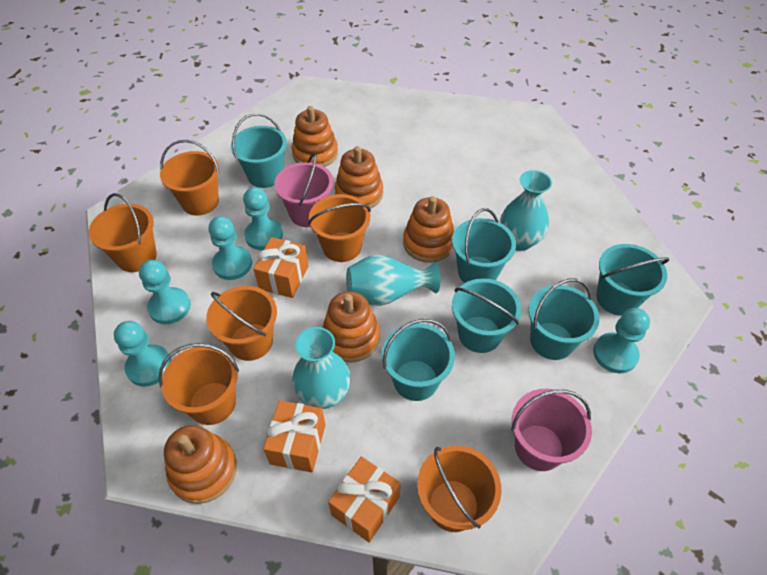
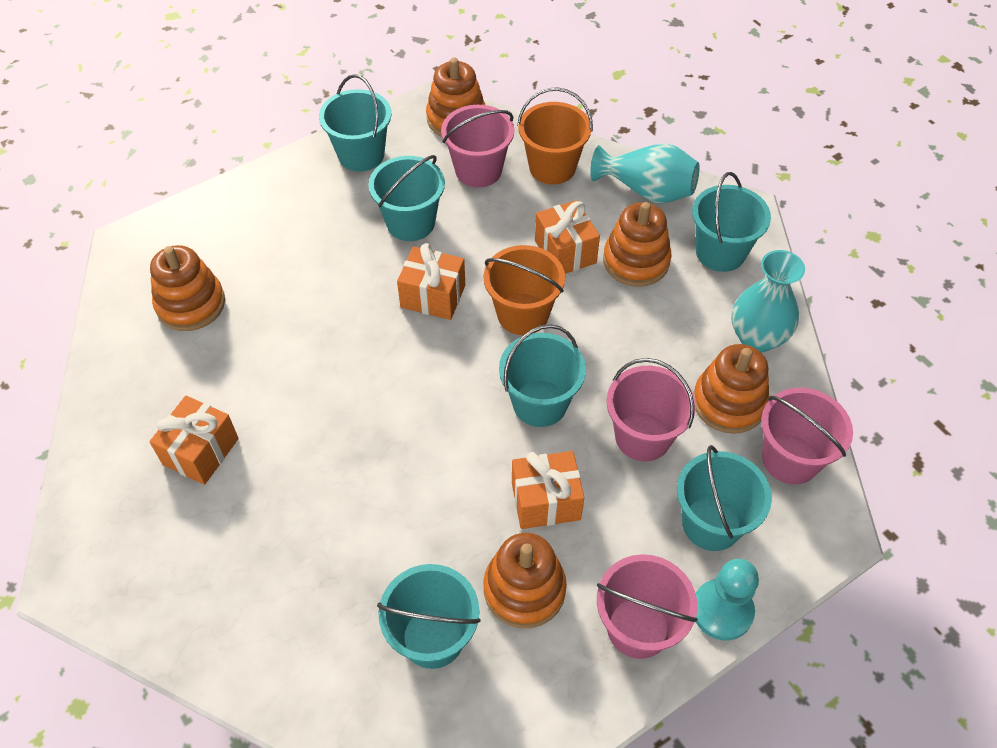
orange bucket: 6 -> 2
orange gift: 3 -> 4
pink bucket: 2 -> 4
turquoise pawn: 5 -> 1
turquoise vase: 3 -> 2

